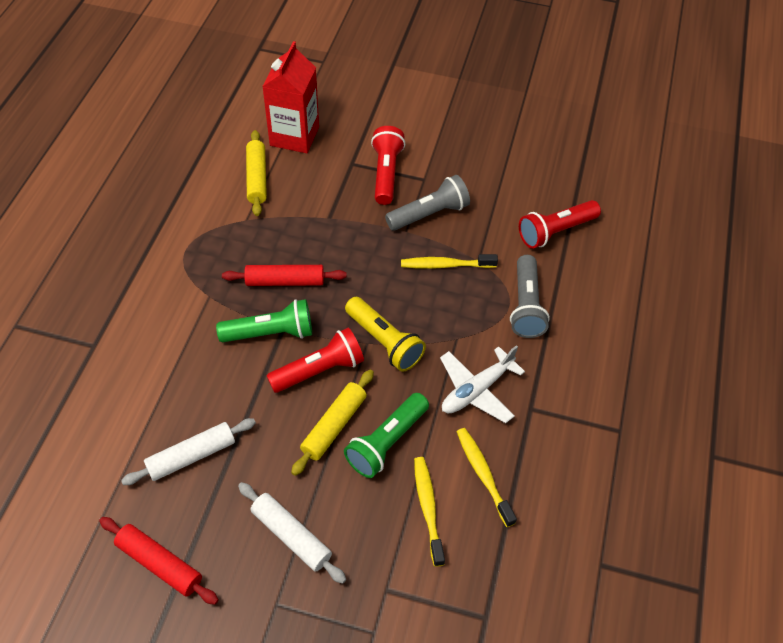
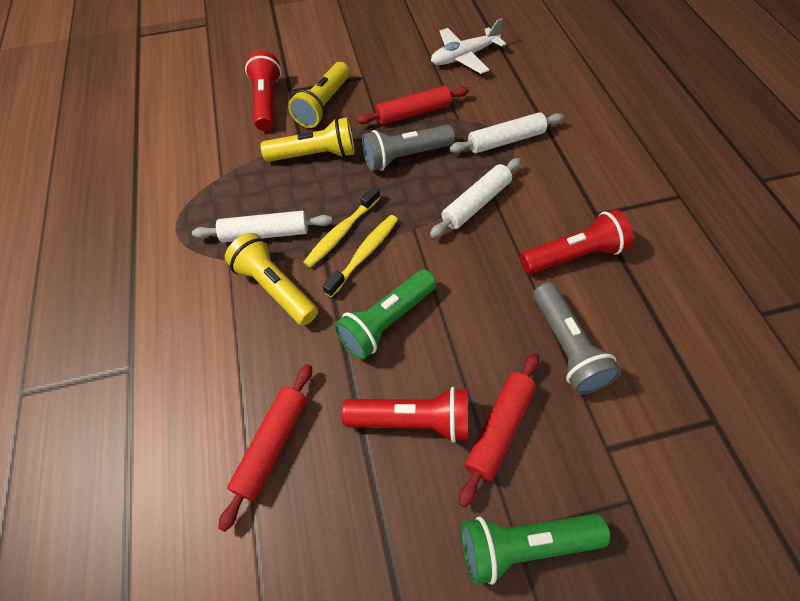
red carton: 1 -> 0
red rolling pin: 2 -> 3
white rolling pin: 2 -> 3
yellow flashlight: 1 -> 3
yellow rolling pin: 2 -> 0
yellow toothbrush: 3 -> 2

